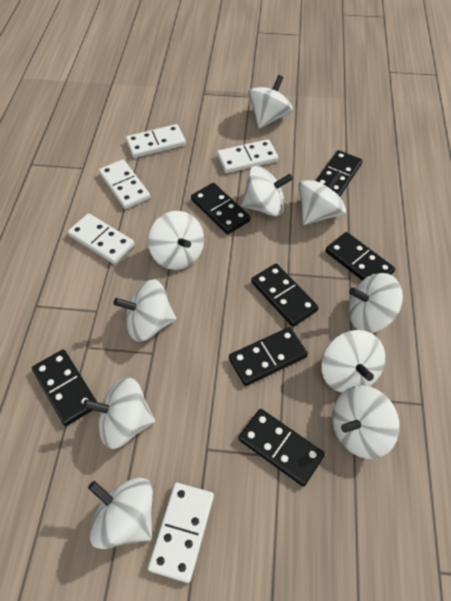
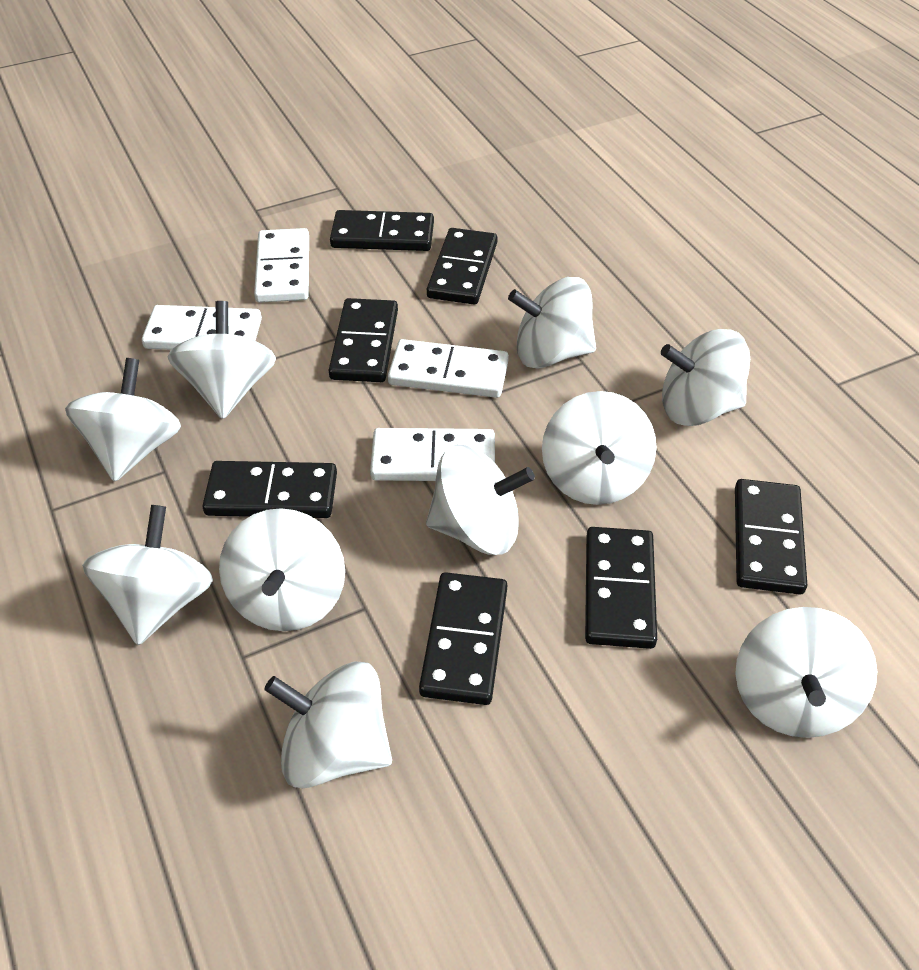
white domino: 5 -> 4

